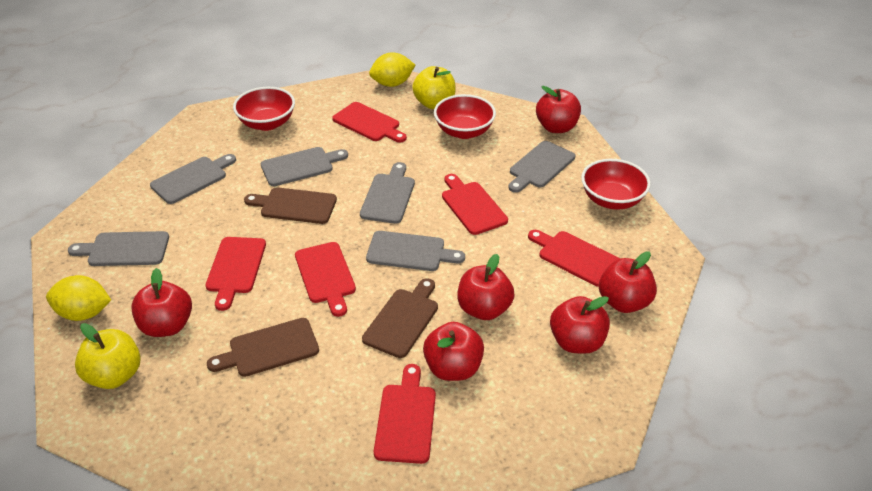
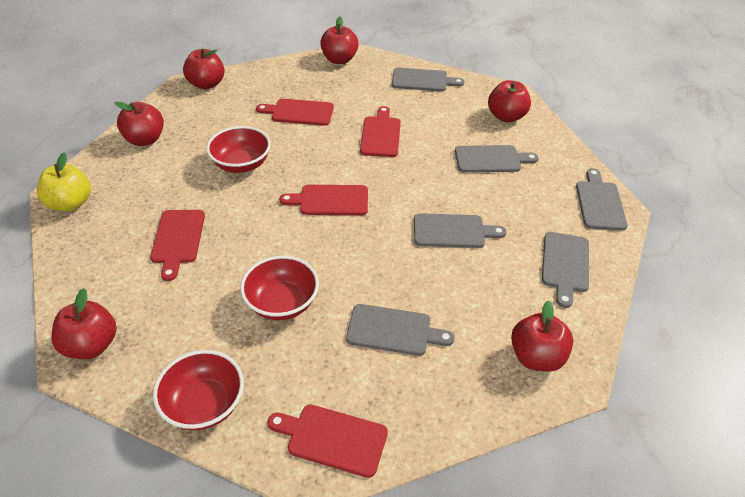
brown cutting board: 3 -> 0
red cutting board: 6 -> 5
yellow apple: 2 -> 1
yellow lemon: 2 -> 0

